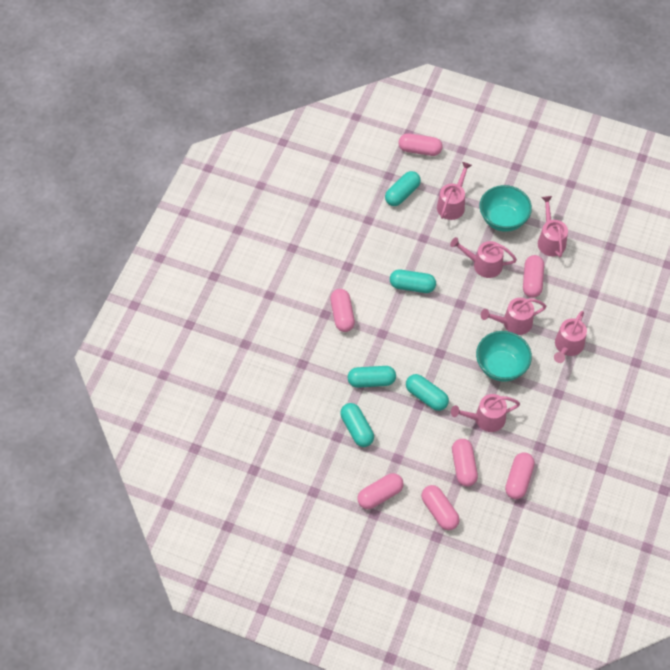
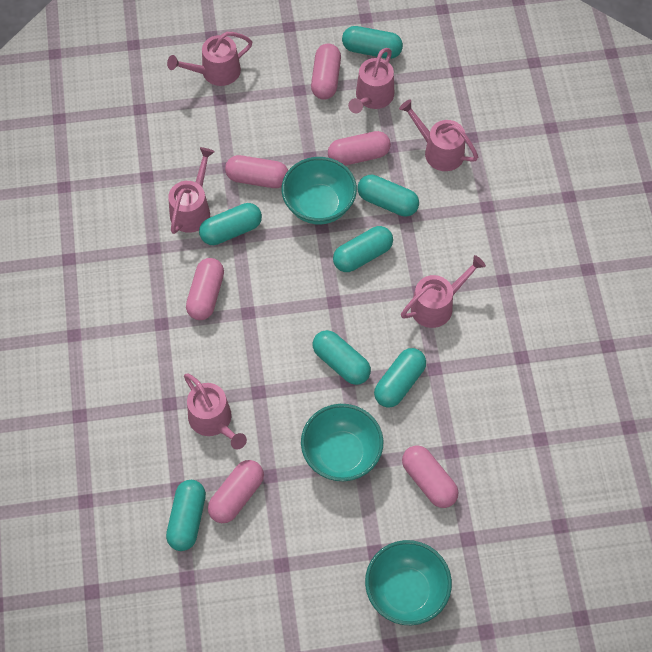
pink capsule: 7 -> 6
turquoise bowl: 2 -> 3
turquoise capsule: 5 -> 7

